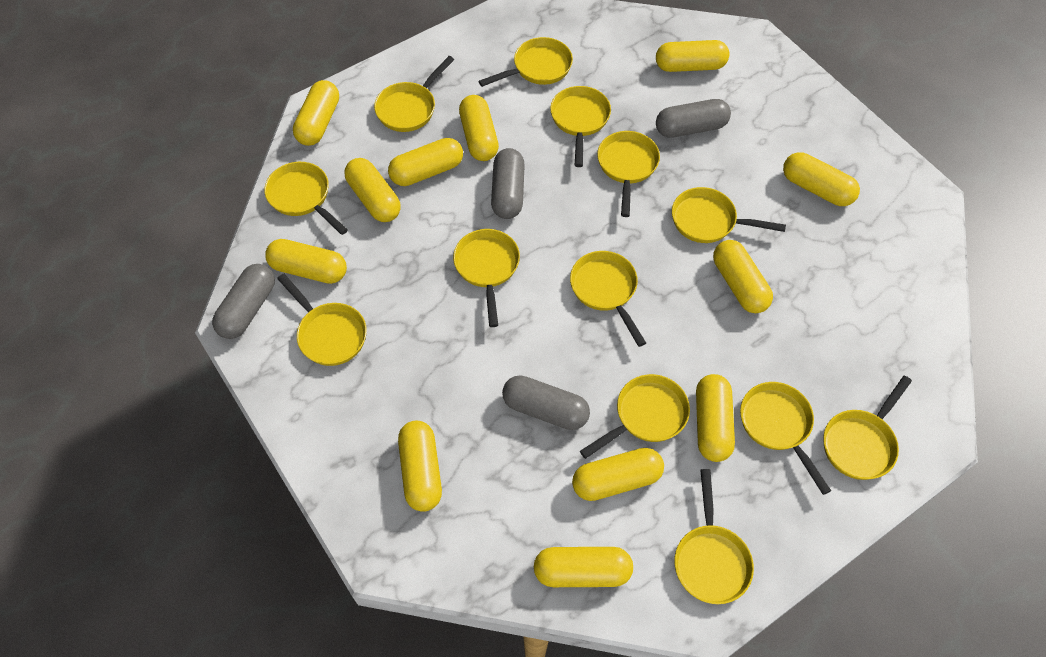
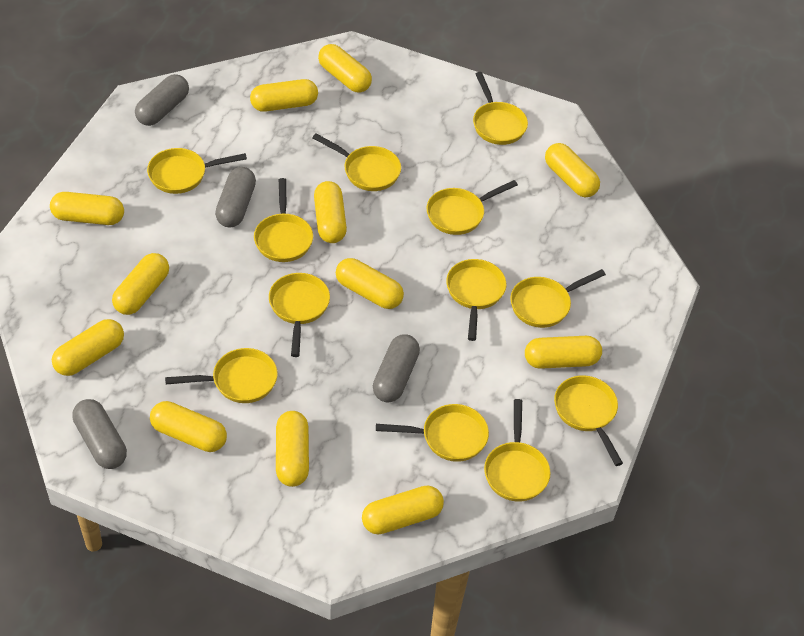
yellow pan: 13 -> 12

